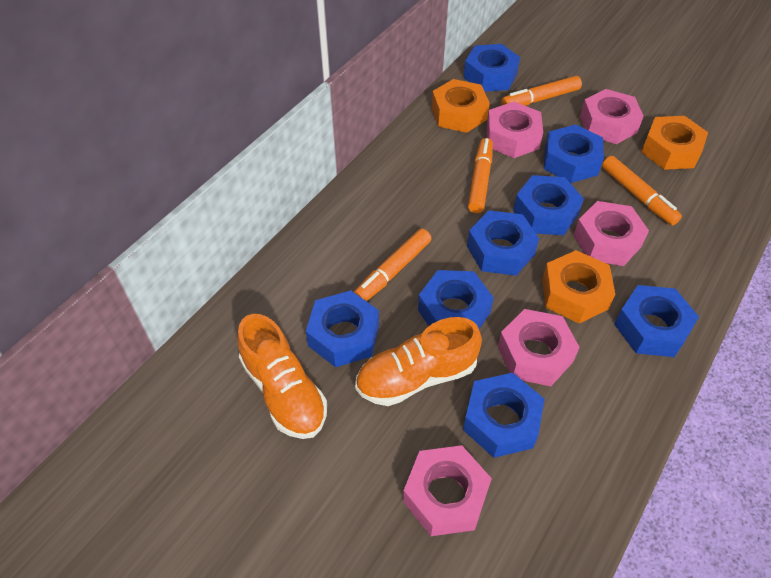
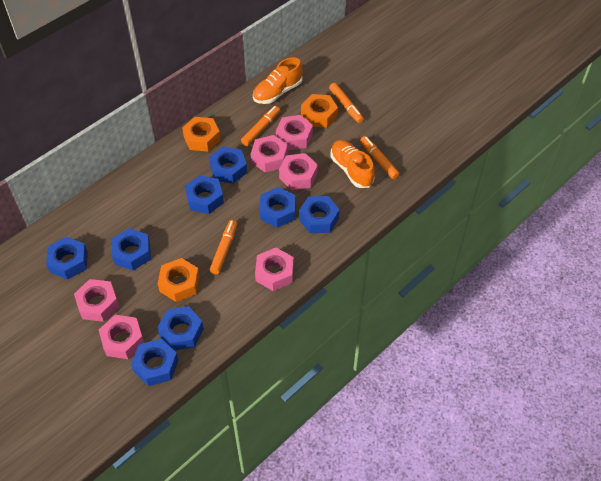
pink nut: 5 -> 6

